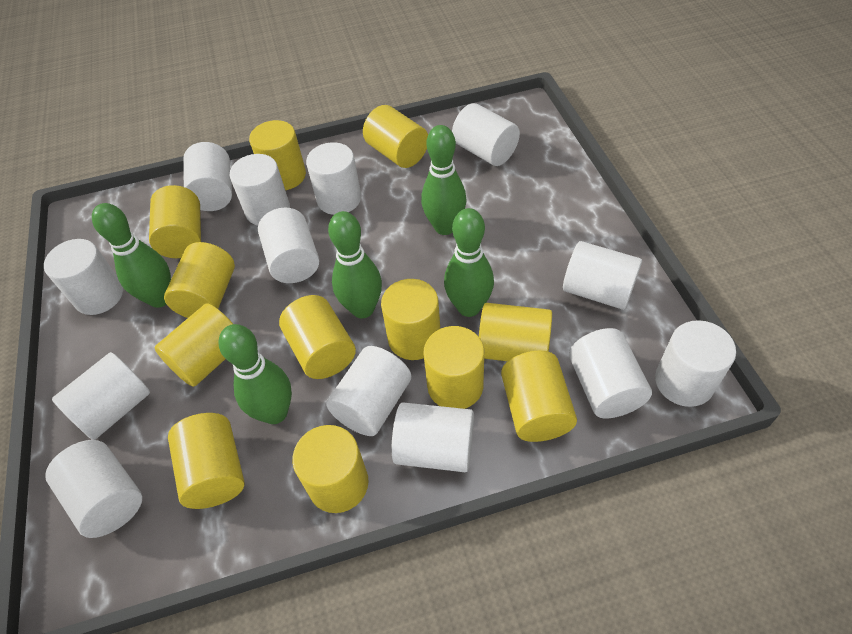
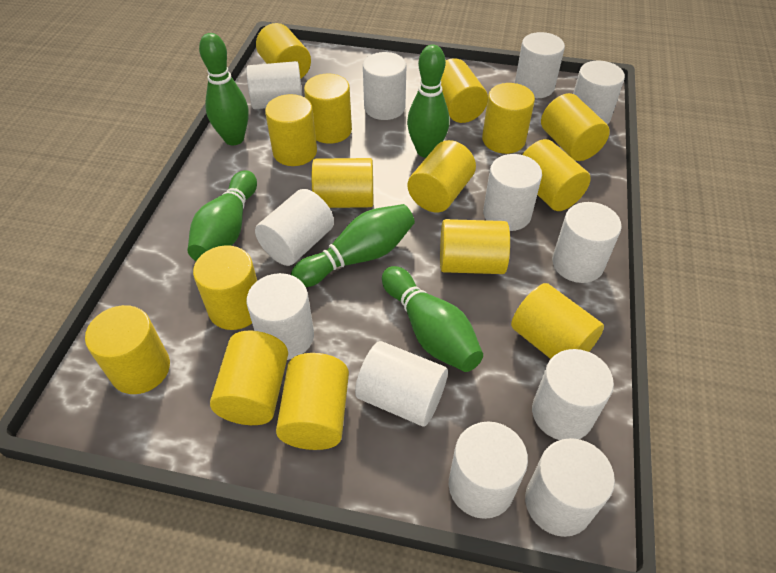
white cylinder: 13 -> 12
yellow cylinder: 12 -> 15

